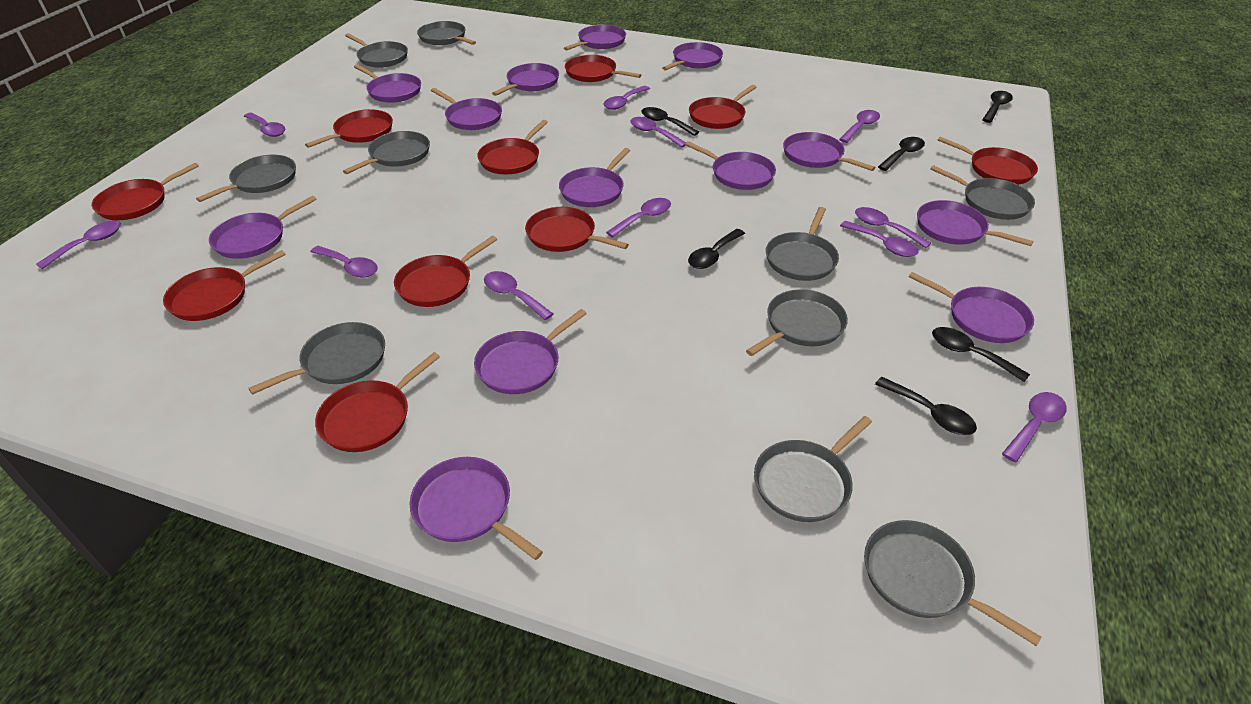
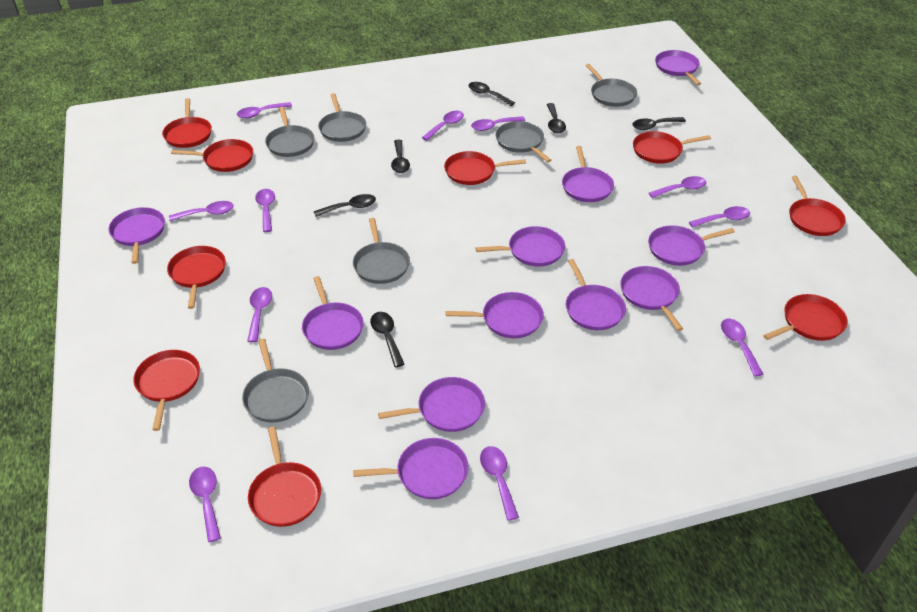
grey pan: 10 -> 6
purple pan: 13 -> 11
red pan: 10 -> 9

